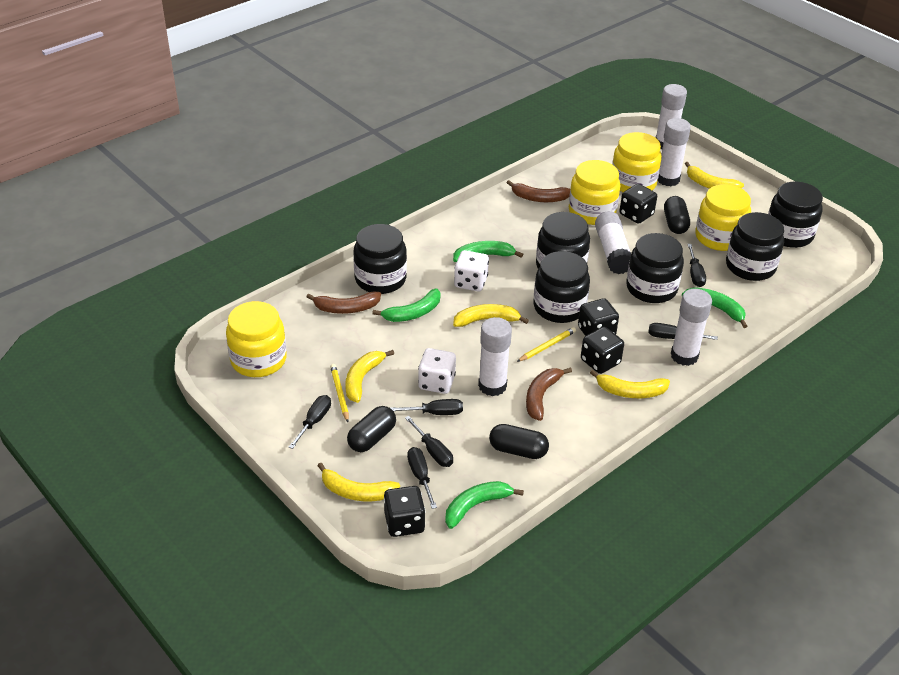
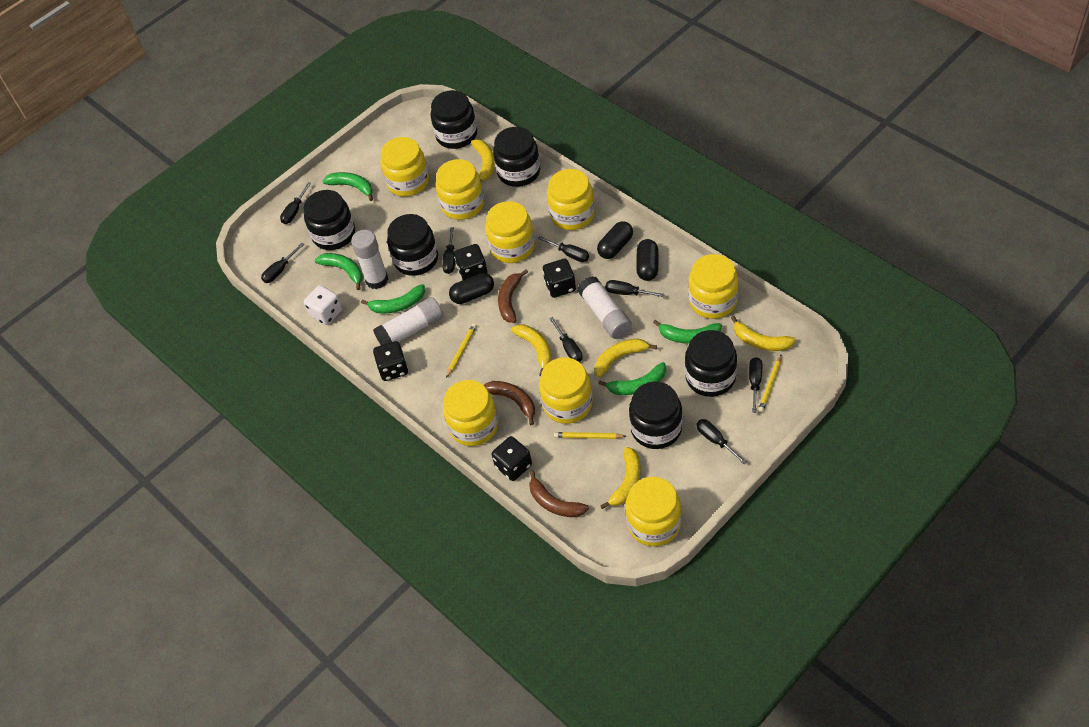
black screwdriver: 6 -> 8
green banana: 4 -> 5
white dice: 2 -> 1
white glue stick: 5 -> 3
yellow jar: 4 -> 8
yellow pencil: 2 -> 3

